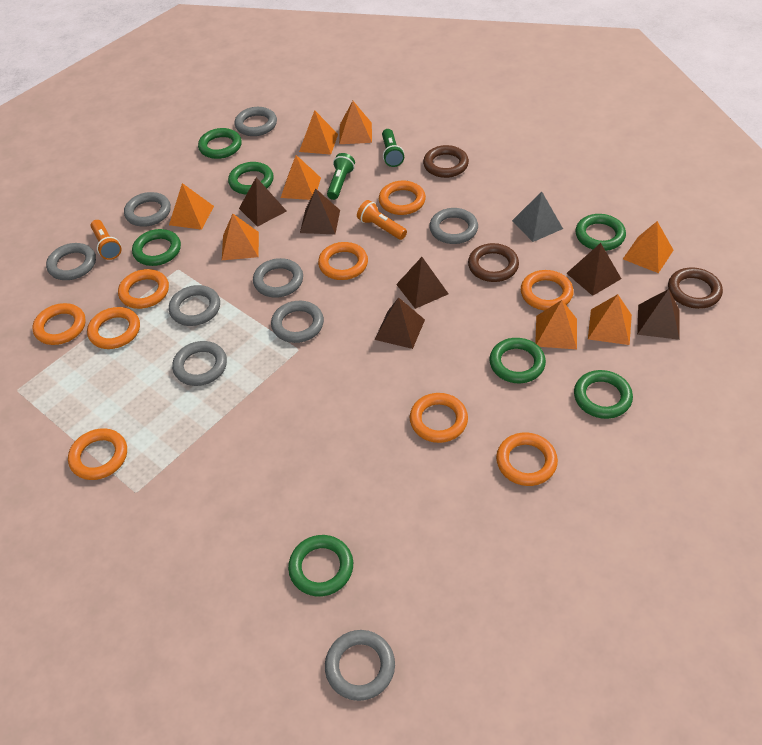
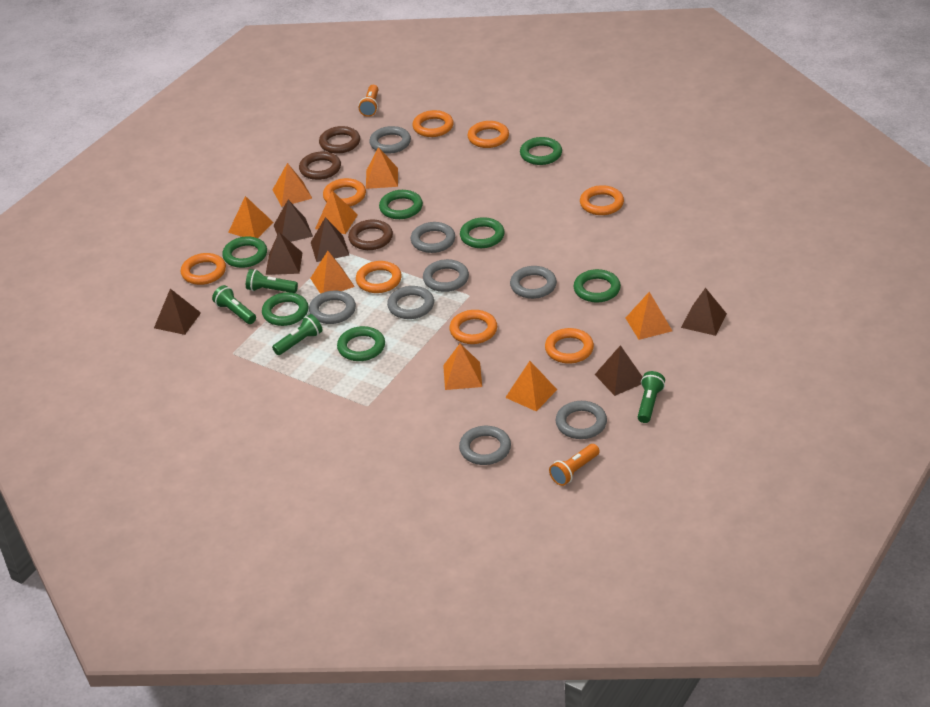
green flashlight: 2 -> 4
grey pyramid: 1 -> 0
grey ring: 9 -> 8
orange ring: 9 -> 8

